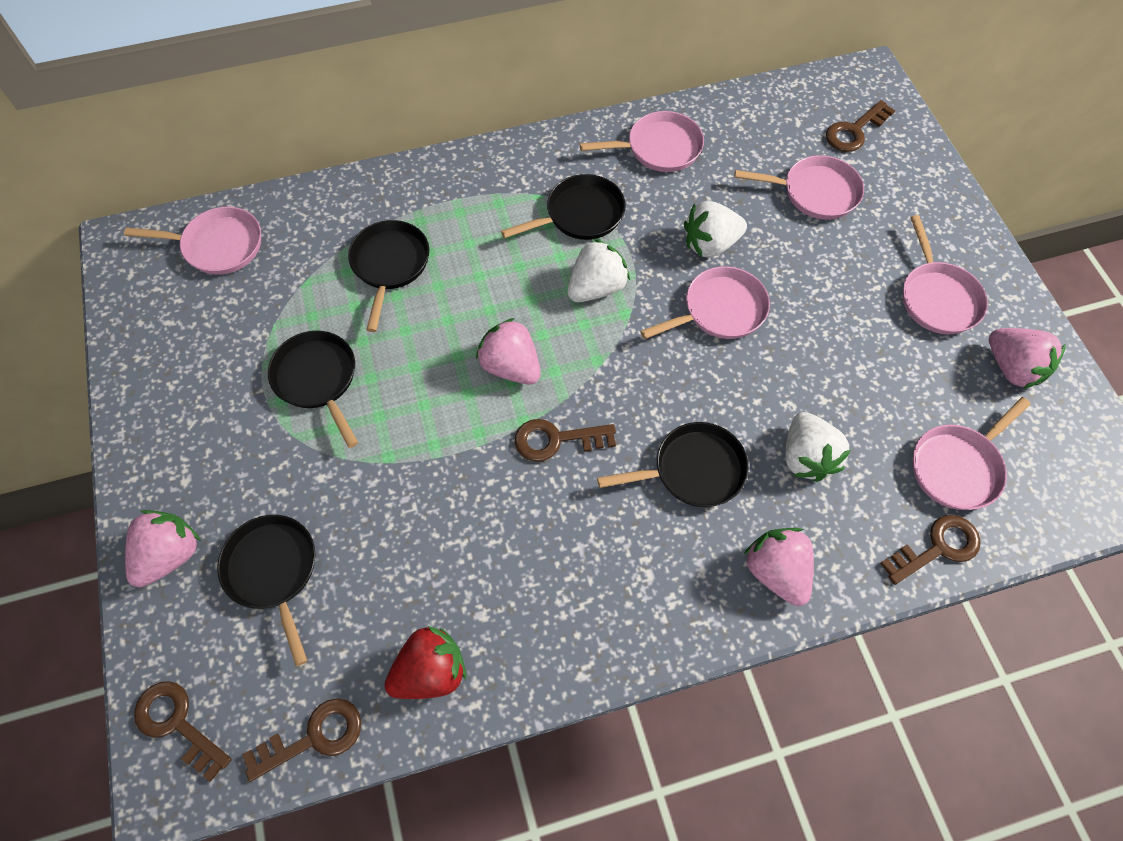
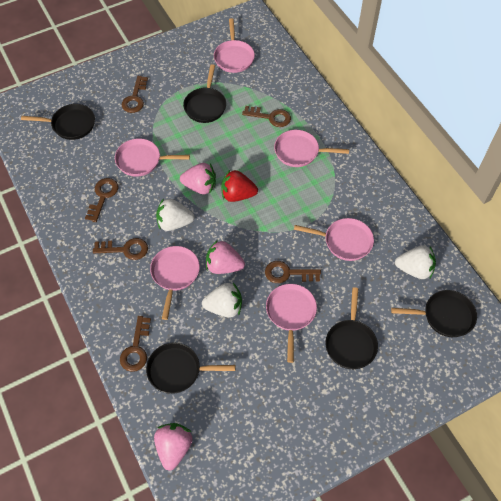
brown key: 5 -> 6
pink strawberry: 4 -> 3

